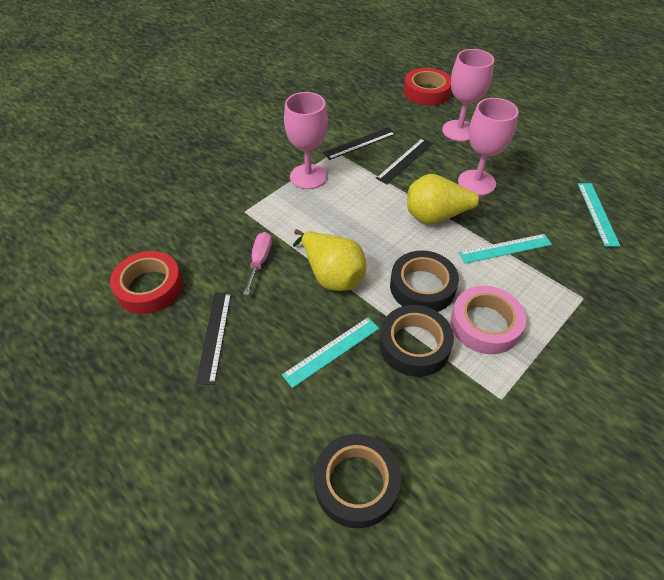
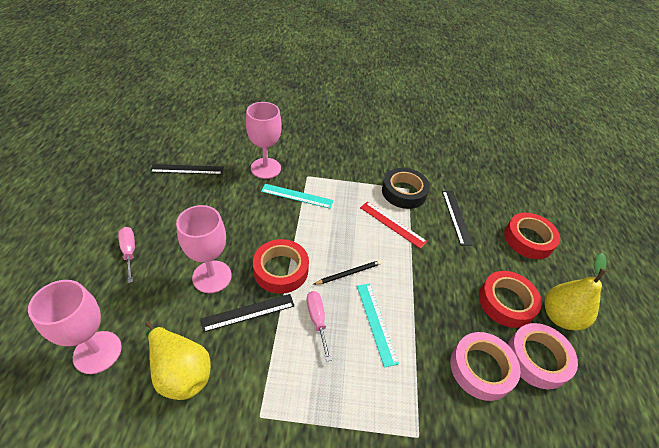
black pencil: 0 -> 1
black tape: 3 -> 1
pink screwdriver: 1 -> 2
pink tape: 1 -> 2
red ruler: 0 -> 1
red tape: 2 -> 3
turquoise ruler: 3 -> 2

